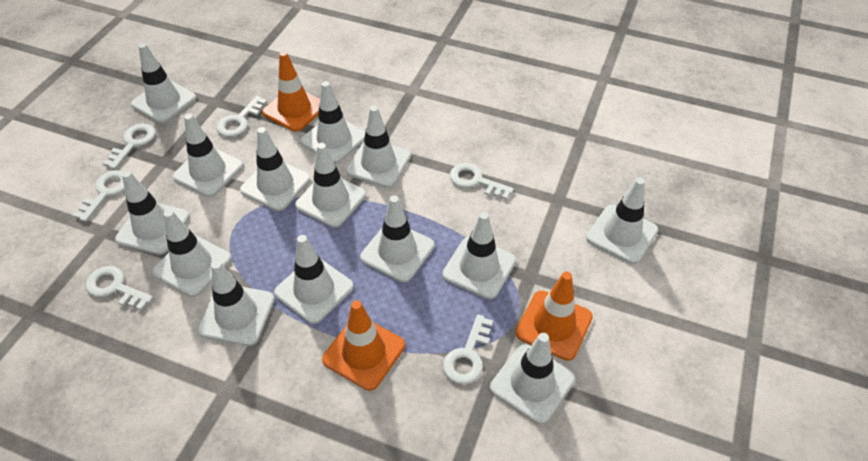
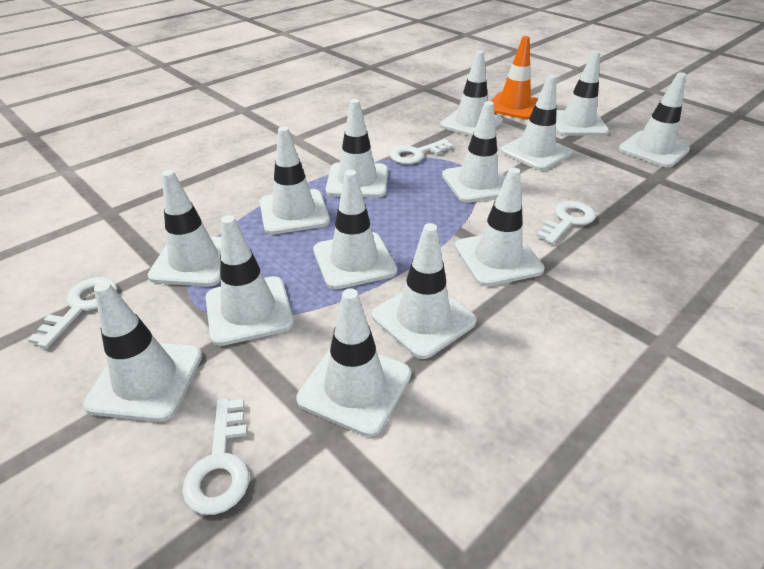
orange traffic cone: 3 -> 1
white key: 6 -> 4

